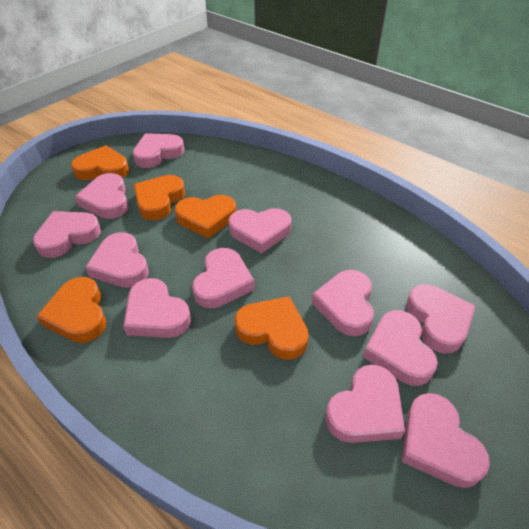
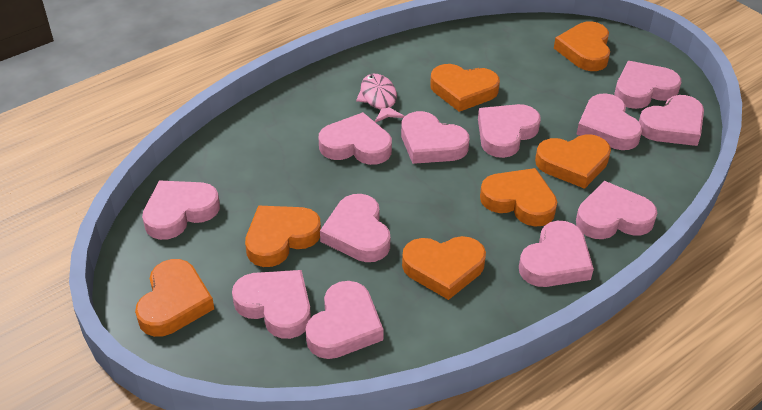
orange heart: 5 -> 7
pink fish: 0 -> 1

